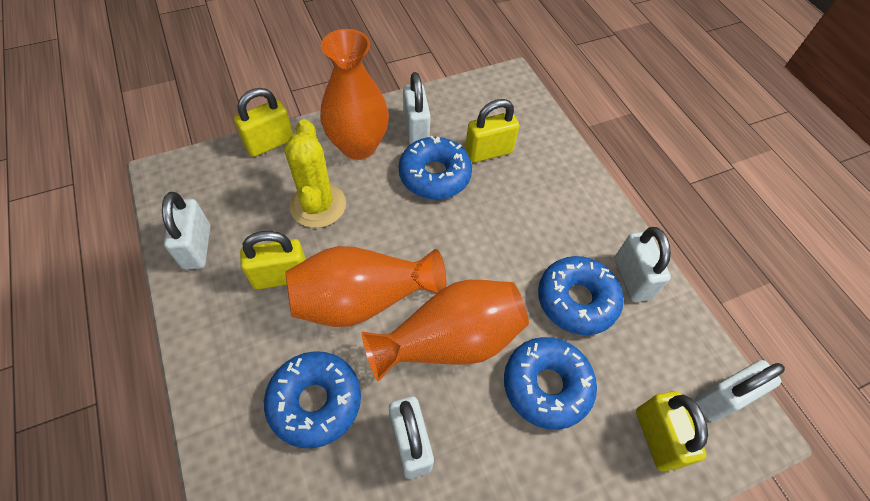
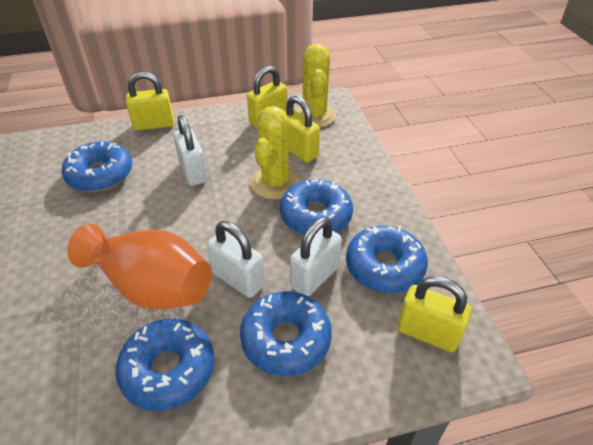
blue donut: 4 -> 5
orange vase: 3 -> 1
white padlock: 5 -> 3
yellow cactus: 1 -> 2

